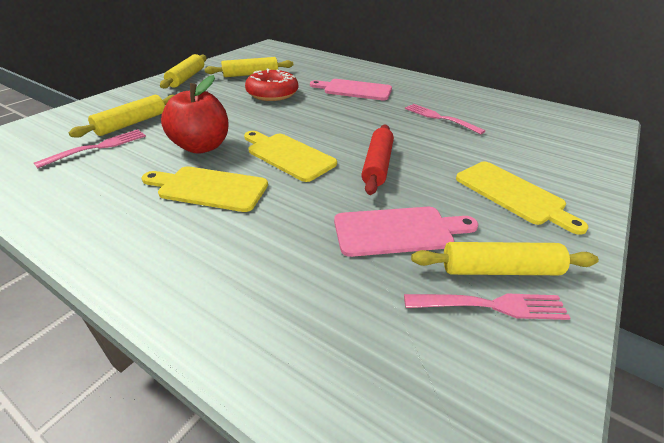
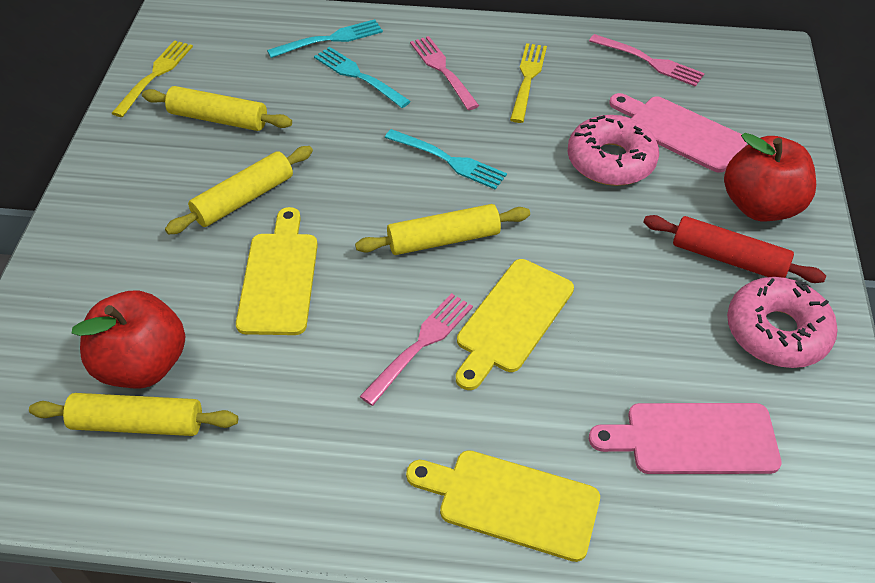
pink donut: 0 -> 2
red apple: 1 -> 2
red donut: 1 -> 0
turquoise fork: 0 -> 3
yellow fork: 0 -> 2

